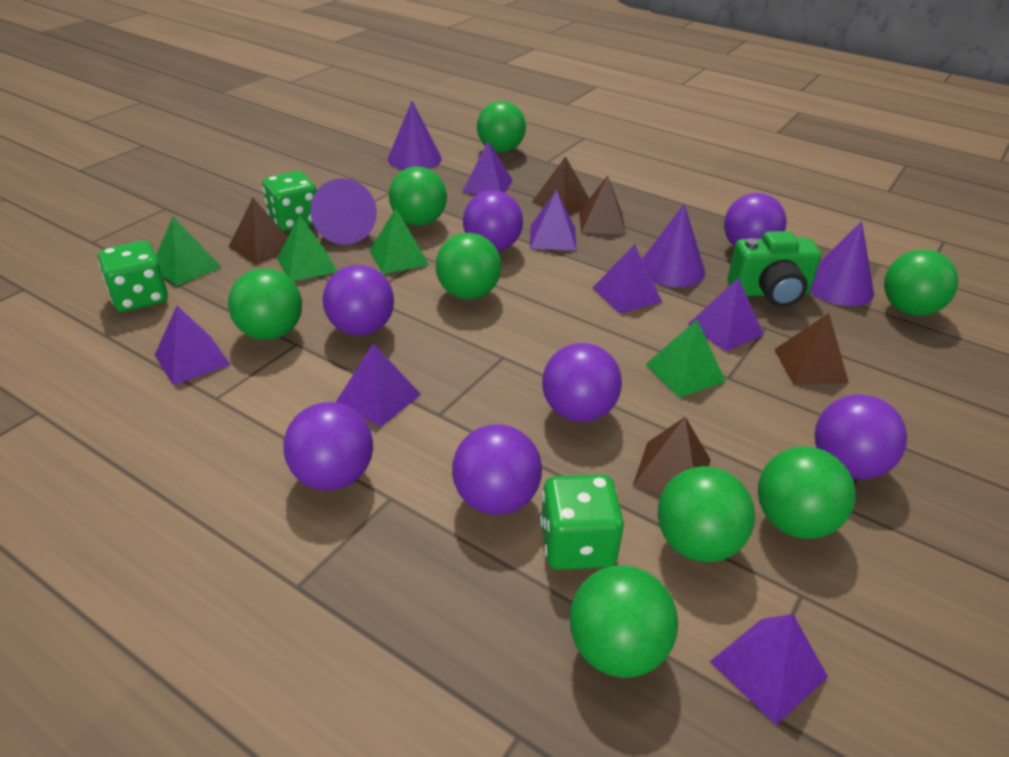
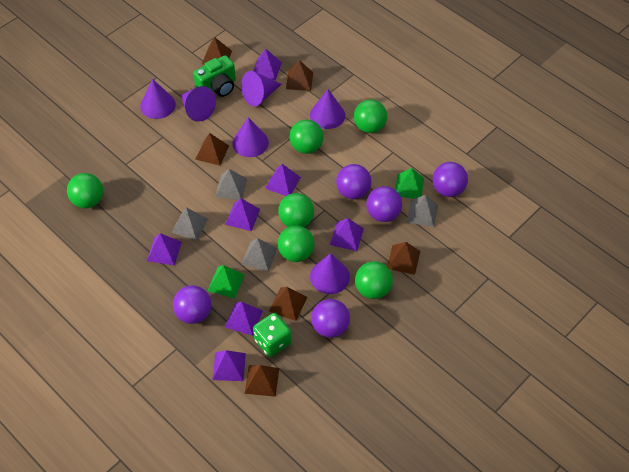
brown pyramid: 5 -> 6
green ball: 8 -> 6
green dice: 3 -> 1
green pyramid: 4 -> 2
grey pyramid: 0 -> 4
purple ball: 7 -> 5
purple cone: 4 -> 6

